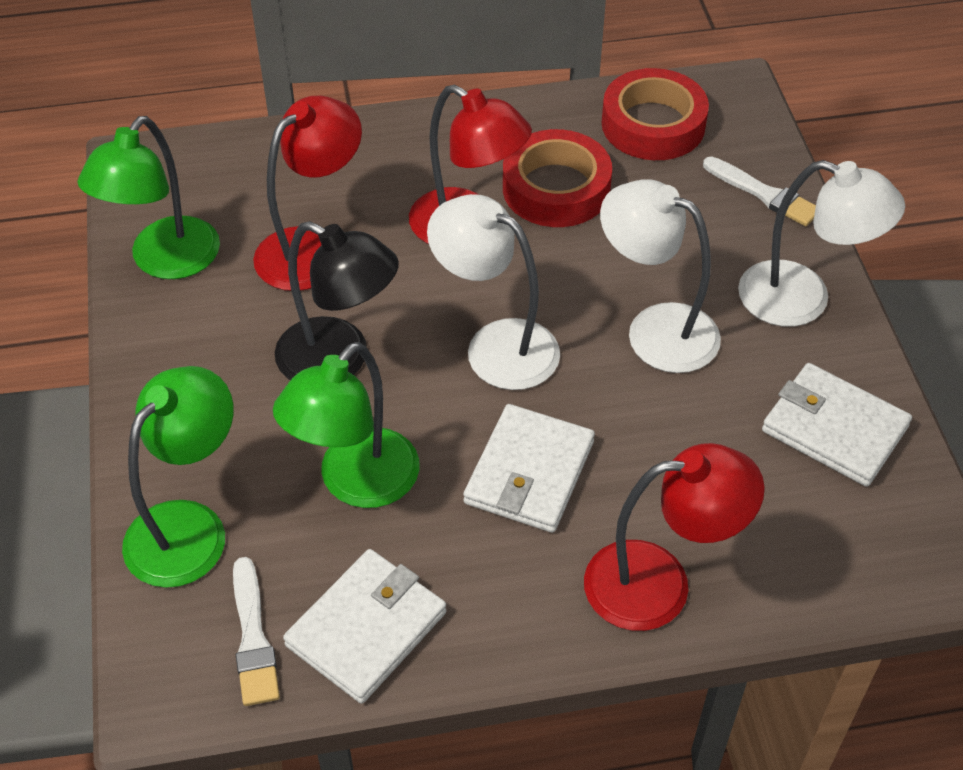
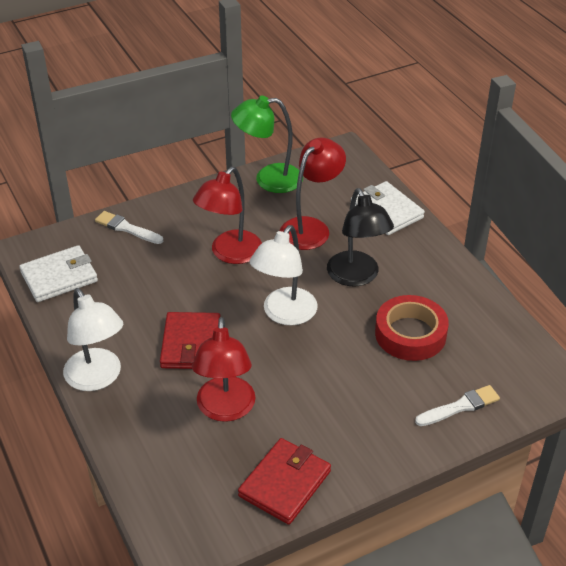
green lamp: 3 -> 1
red tape: 2 -> 1
red wallet: 0 -> 2
white lamp: 3 -> 2
white wallet: 3 -> 2

